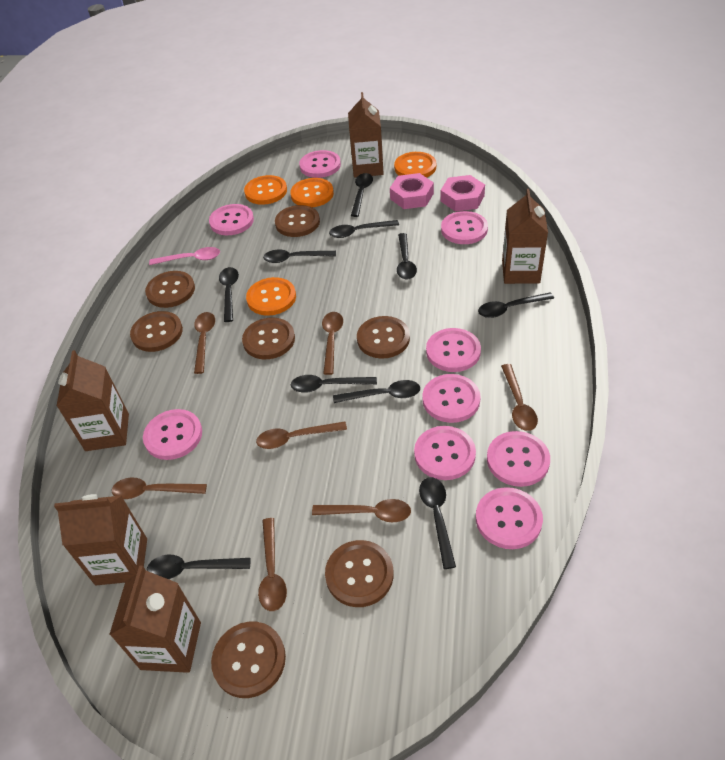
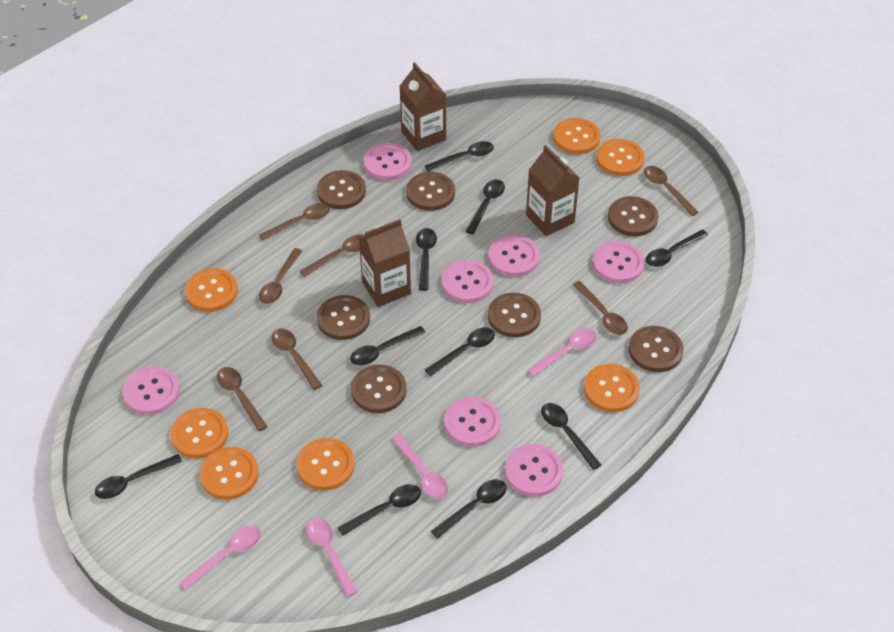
brown carton: 5 -> 3
orange button: 4 -> 7
pink button: 9 -> 7
pink nut: 2 -> 0
pink spoon: 1 -> 4

